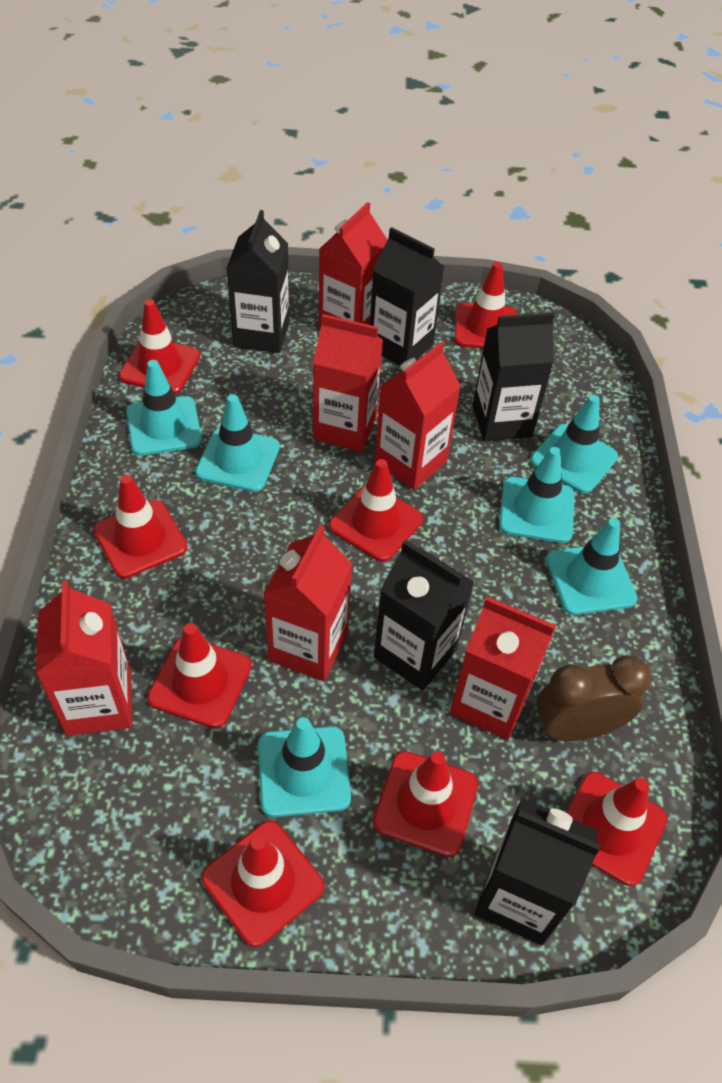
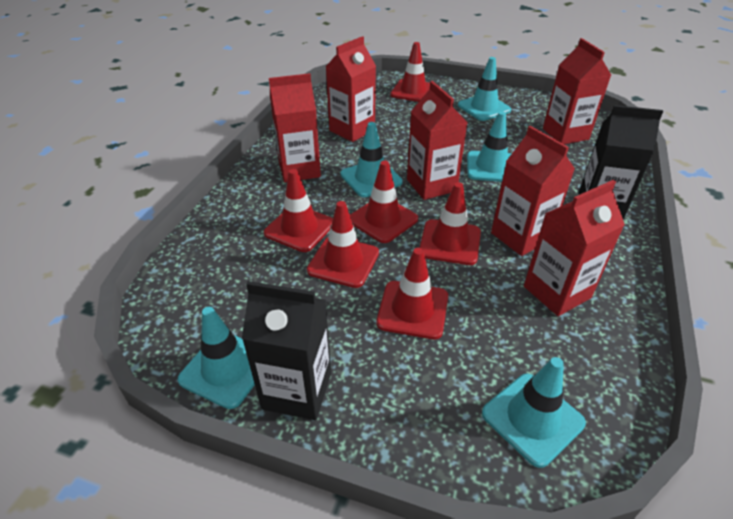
black carton: 5 -> 2
brown clock: 1 -> 0
red traffic cone: 8 -> 6
turquoise traffic cone: 6 -> 5

